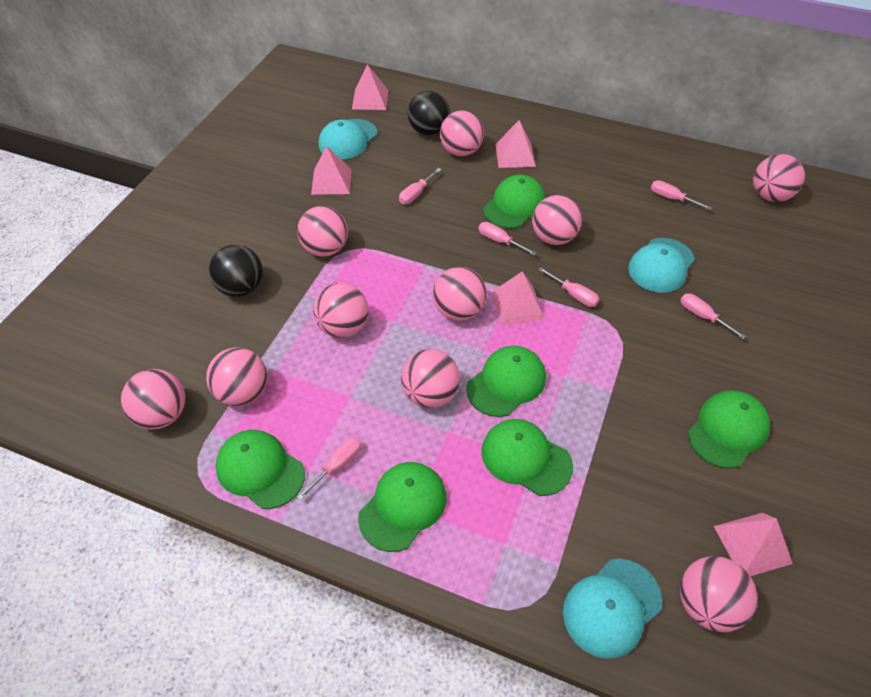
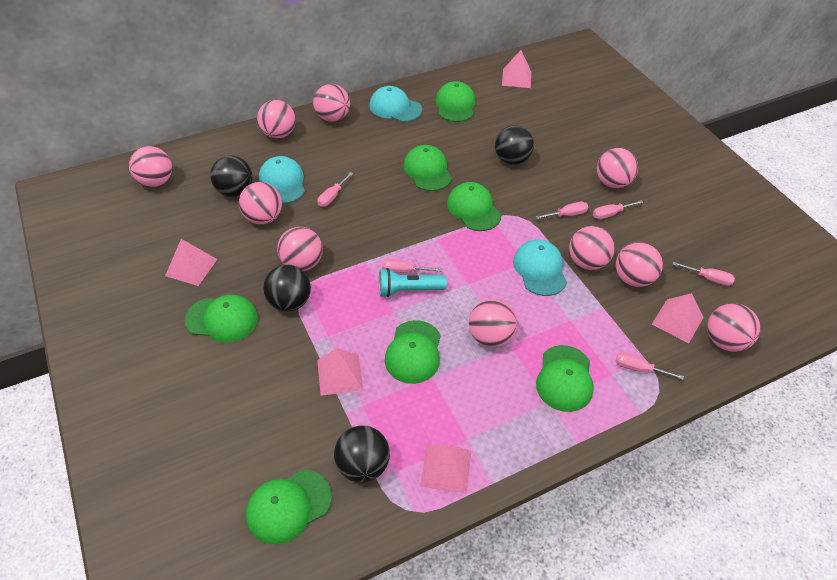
black ball: 2 -> 4
green cap: 6 -> 7
turquoise flashlight: 0 -> 1

